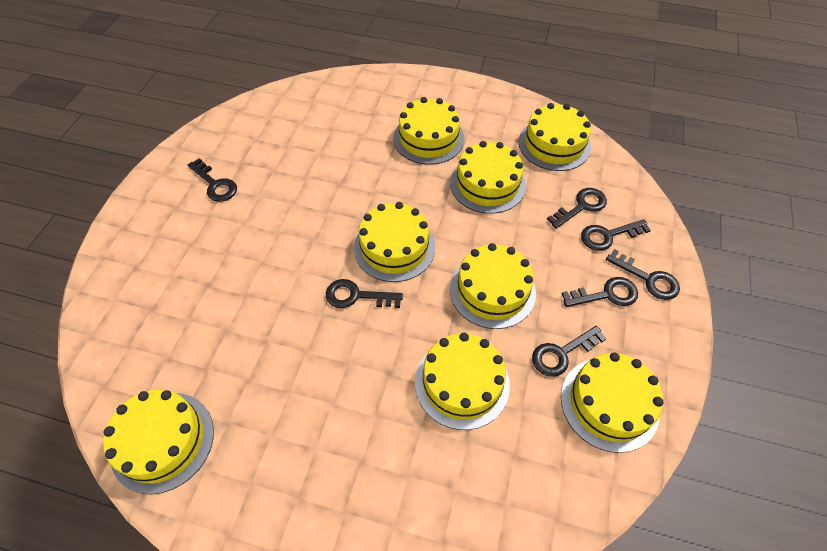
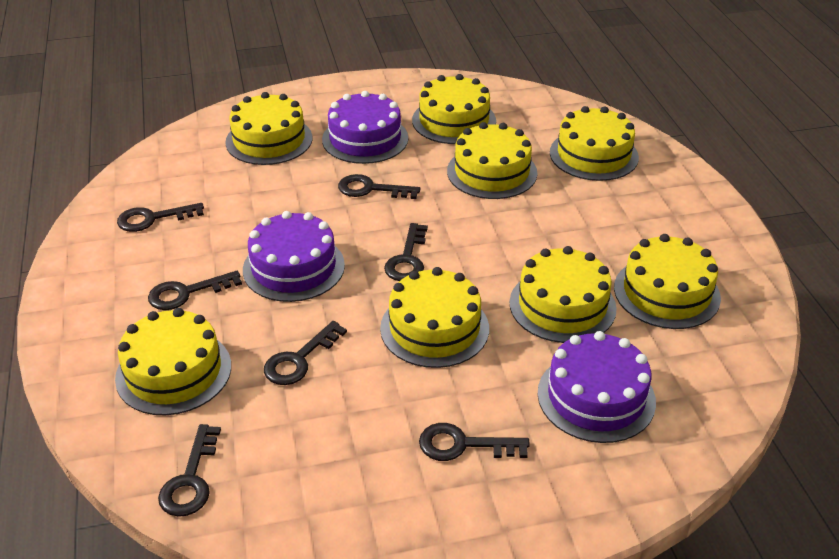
purple cake: 0 -> 3

